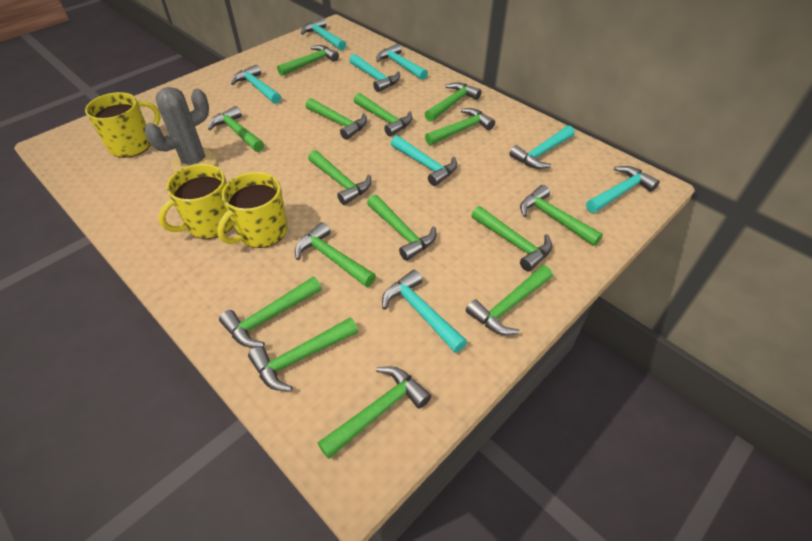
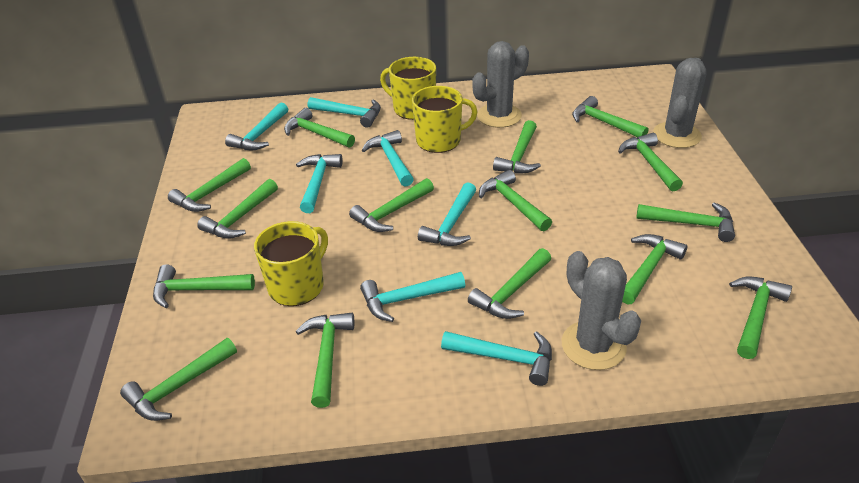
grey cactus: 1 -> 3
turquoise hammer: 8 -> 7

